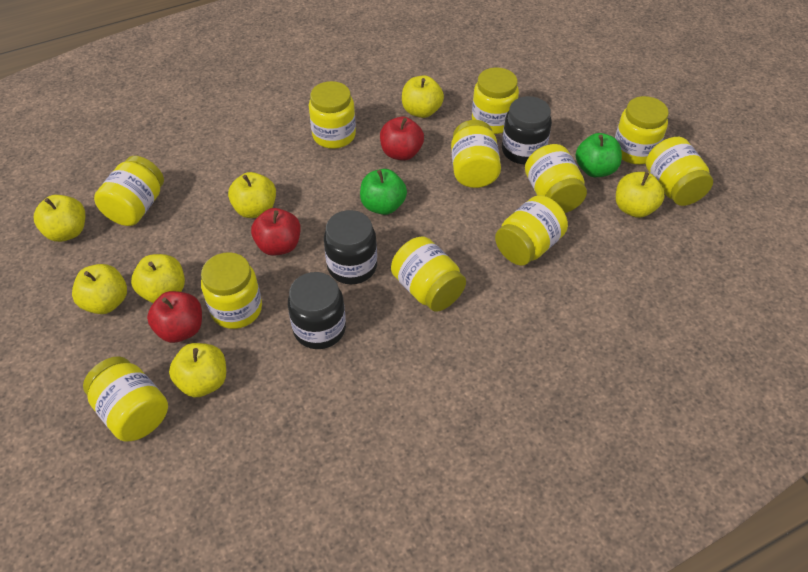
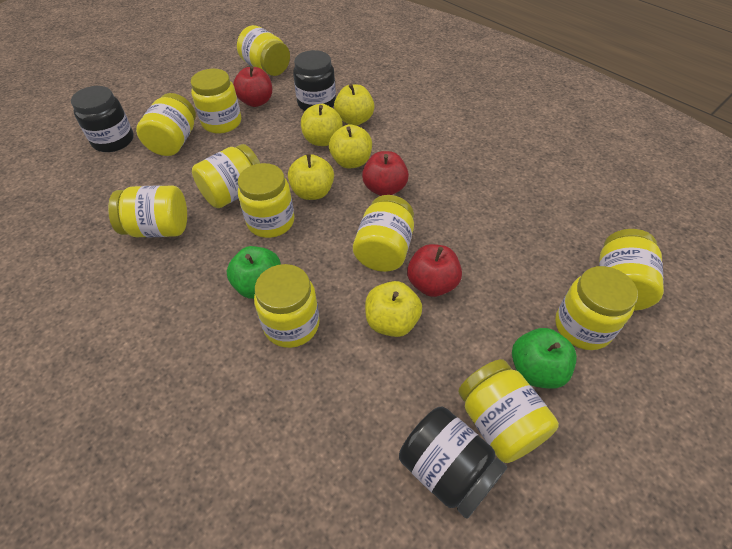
yellow apple: 7 -> 5

